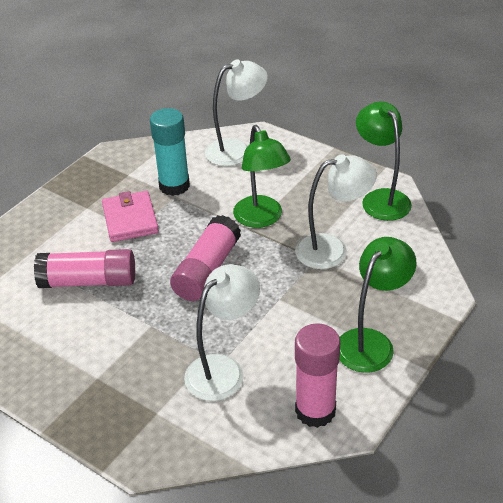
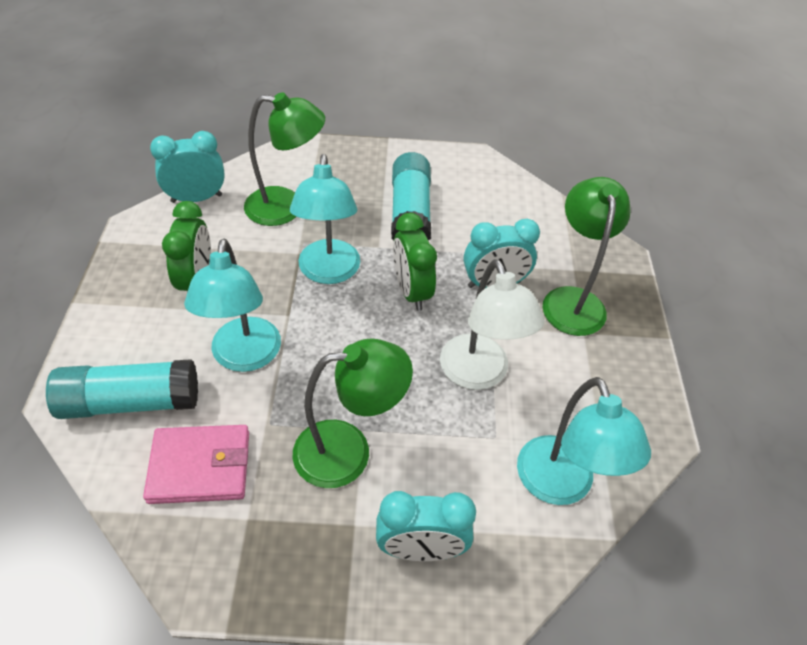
green clock: 0 -> 2
pink glue stick: 3 -> 0
turquoise clock: 0 -> 3
turquoise glue stick: 1 -> 2
turquoise lamp: 0 -> 3
white lamp: 3 -> 1

